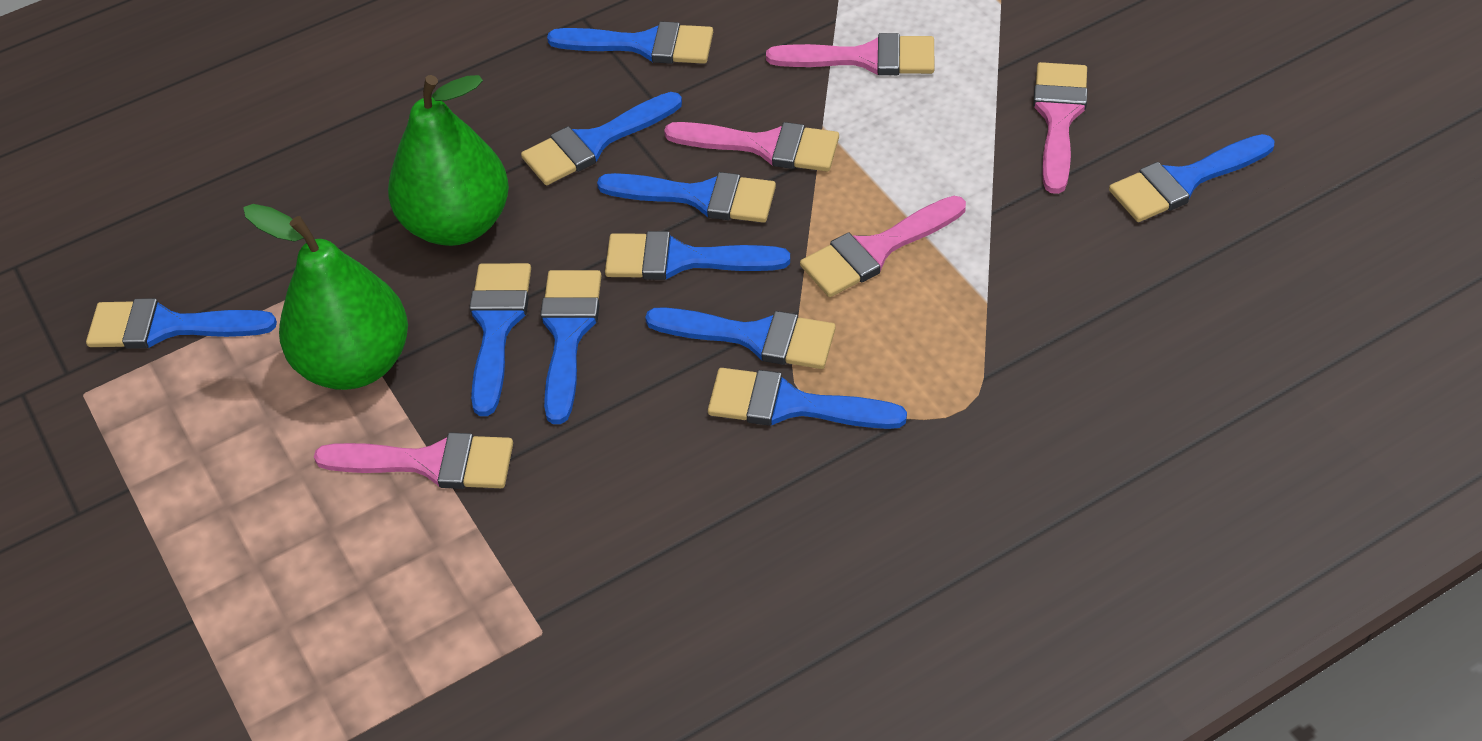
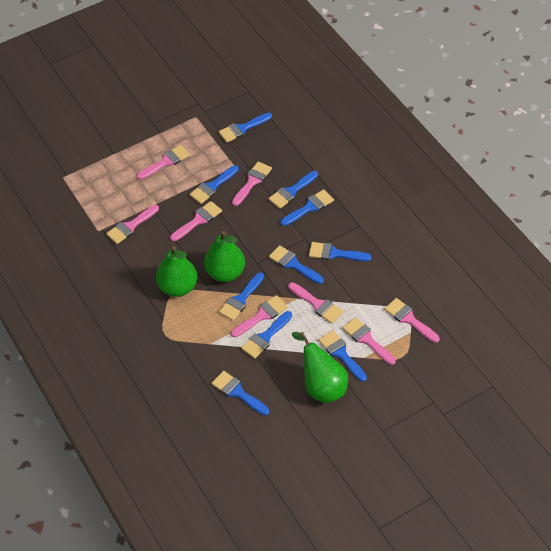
green pear: 2 -> 3
pink brush: 5 -> 8

